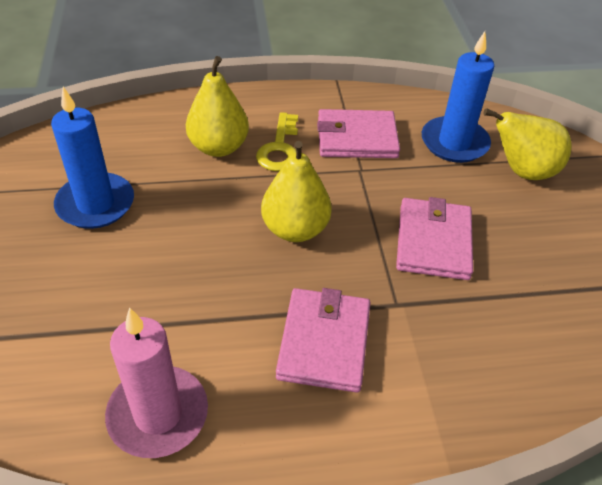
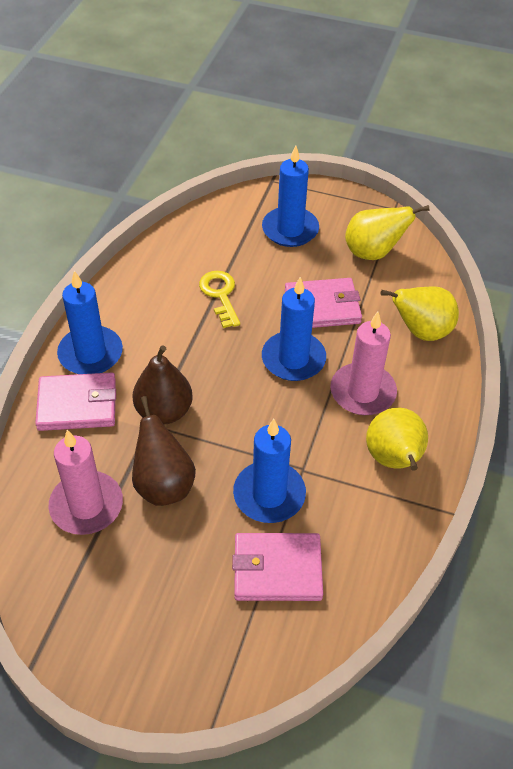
blue candle: 2 -> 4
brown pear: 0 -> 2
pink candle: 1 -> 2

